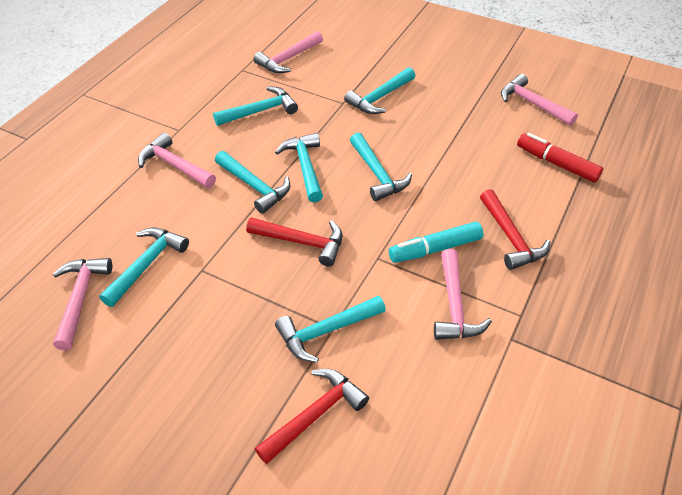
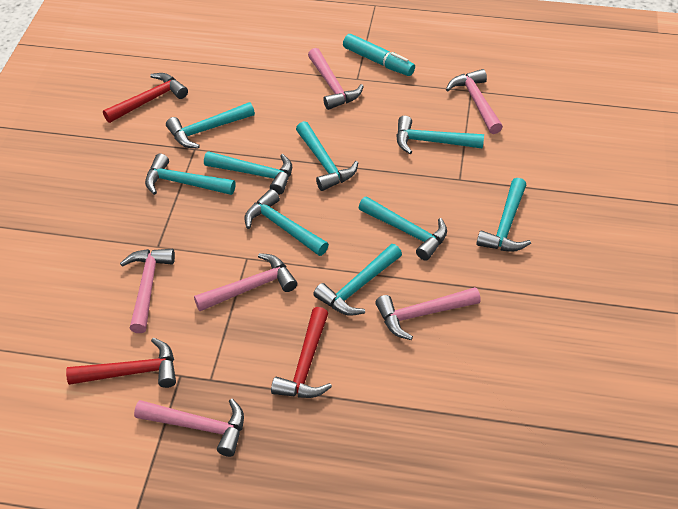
pink hammer: 5 -> 6
red marker: 1 -> 0
turquoise hammer: 7 -> 9

